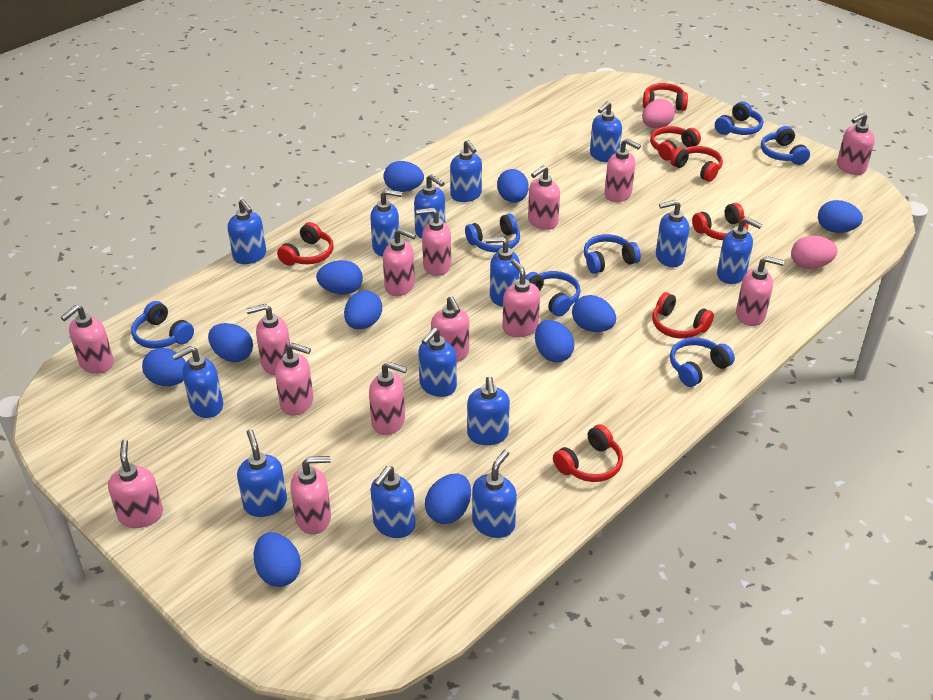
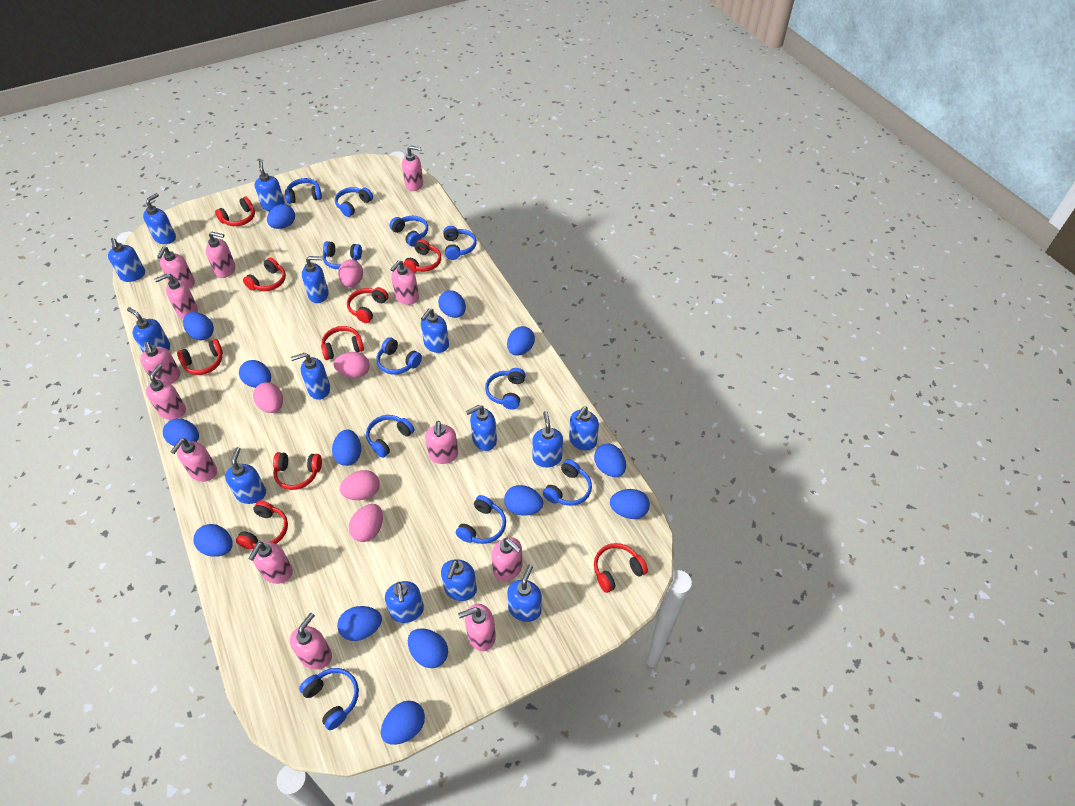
blue egg: 11 -> 14
blue headphones: 7 -> 11
pink egg: 2 -> 5
pink soap dispenser: 14 -> 13
red headphones: 7 -> 9

